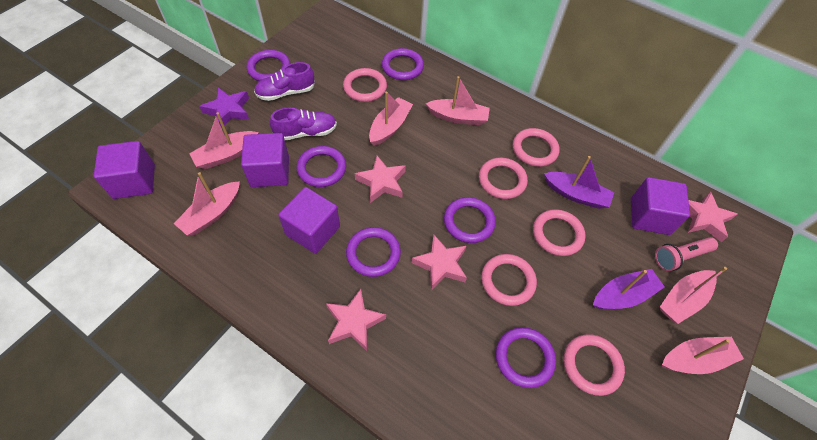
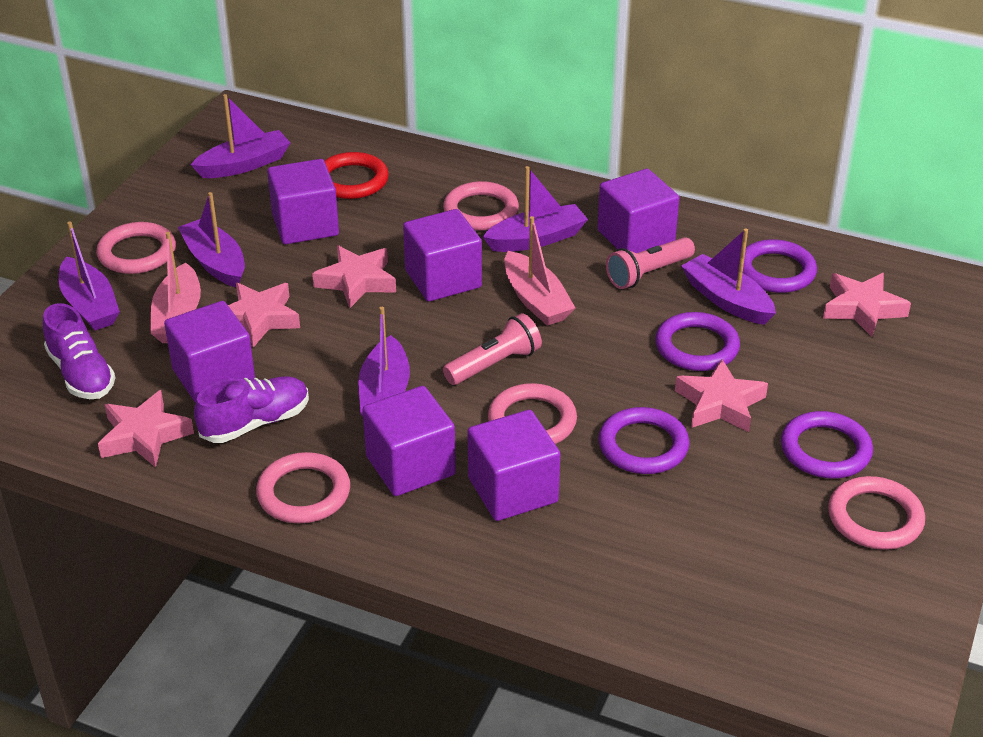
pink boat: 6 -> 2
pink flashlight: 1 -> 2
pink ring: 6 -> 5
pink star: 4 -> 5
purple boat: 2 -> 6
purple cube: 4 -> 6
purple ring: 6 -> 4
purple star: 1 -> 0
red ring: 0 -> 1

